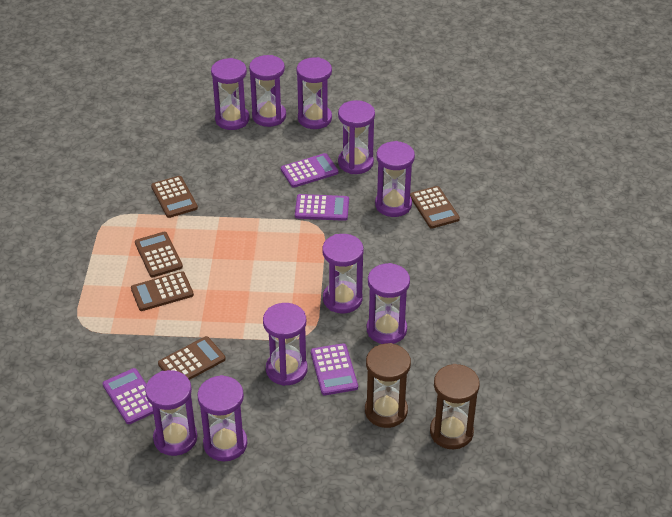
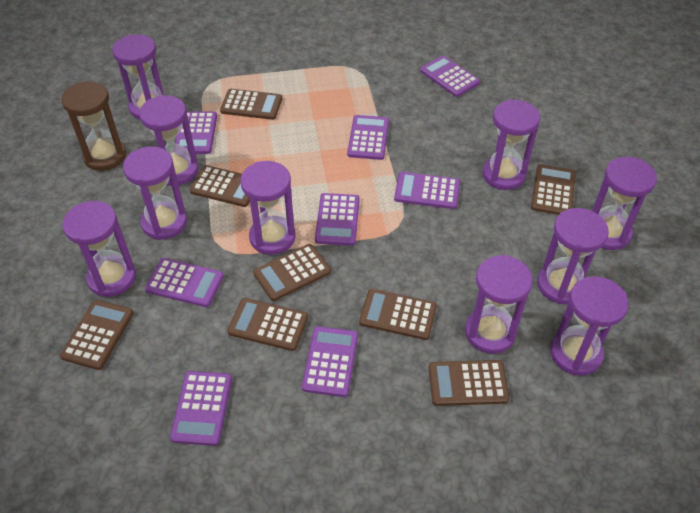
brown calculator: 5 -> 8
brown hourglass: 2 -> 1
purple calculator: 4 -> 8

